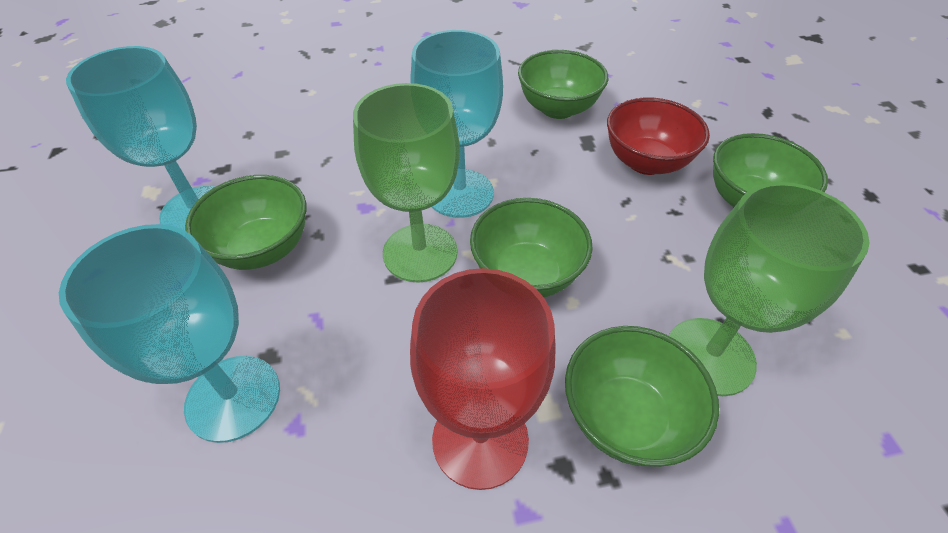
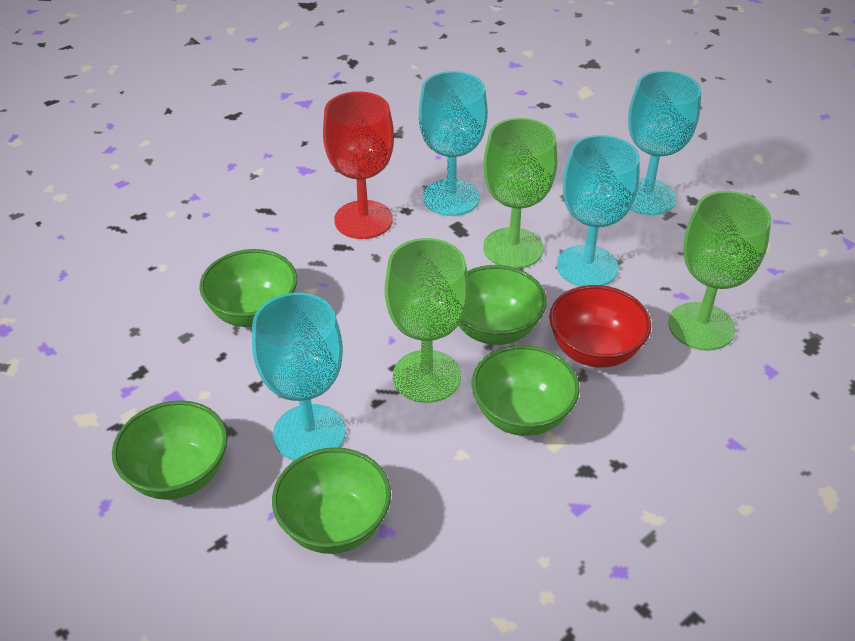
green goblet: 2 -> 3
turquoise goblet: 3 -> 4

